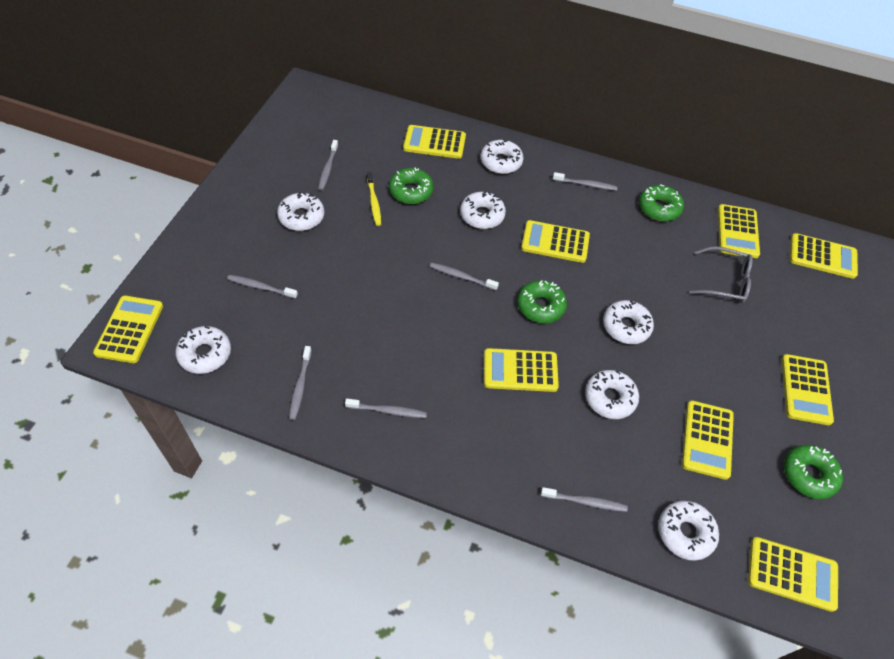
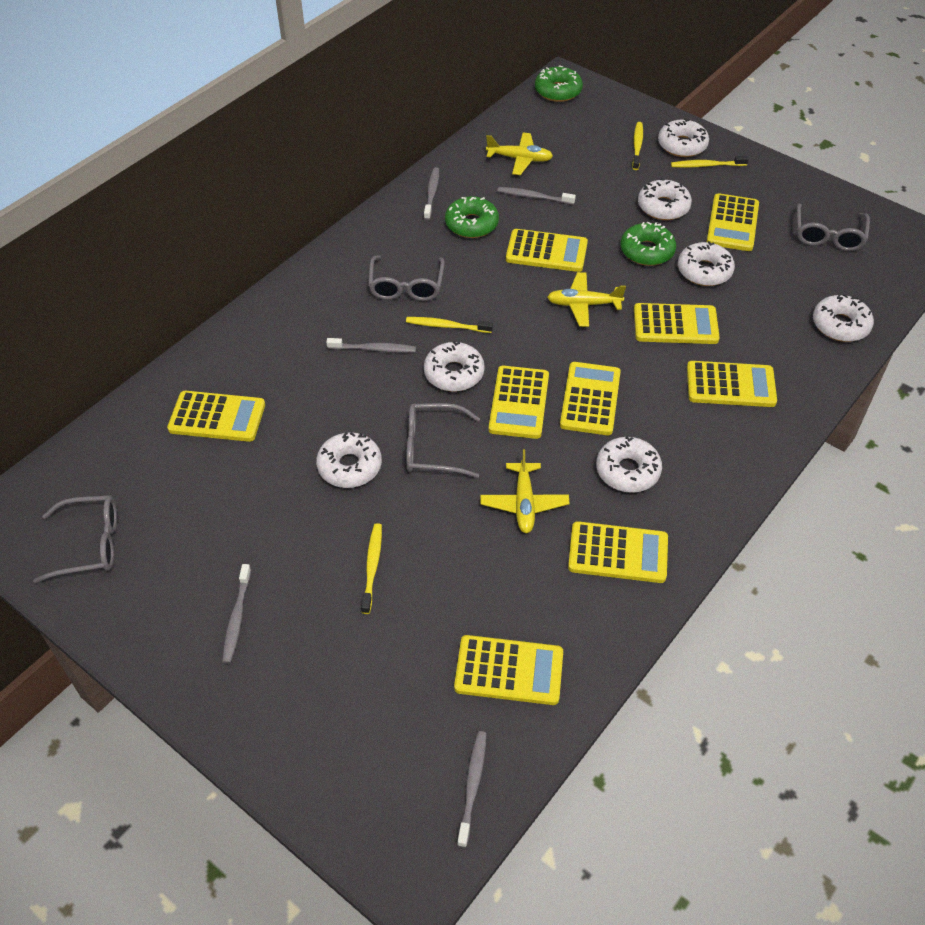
green donut: 4 -> 3
grey glasses: 1 -> 4
grey toothbrush: 7 -> 5
yellow plane: 0 -> 3
yellow toothbrush: 1 -> 4

